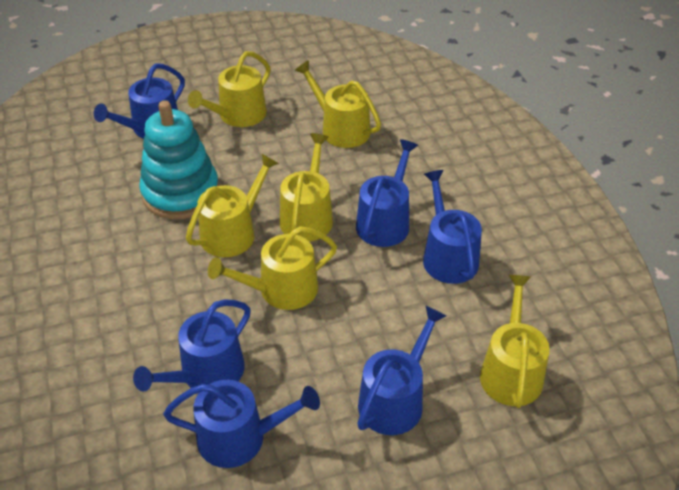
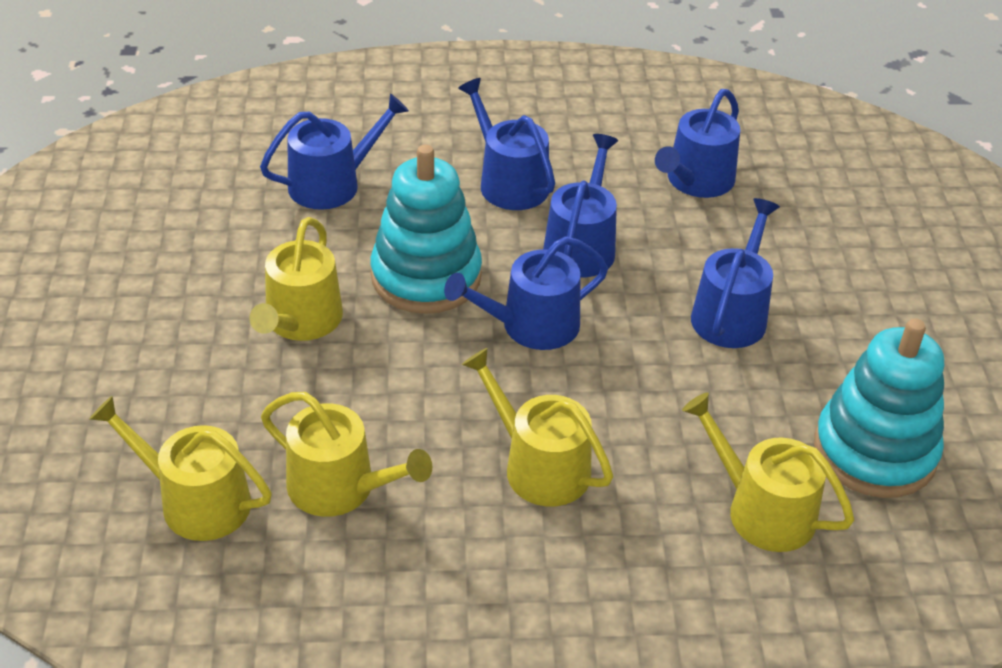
turquoise stacking toy: 1 -> 2
yellow watering can: 6 -> 5

